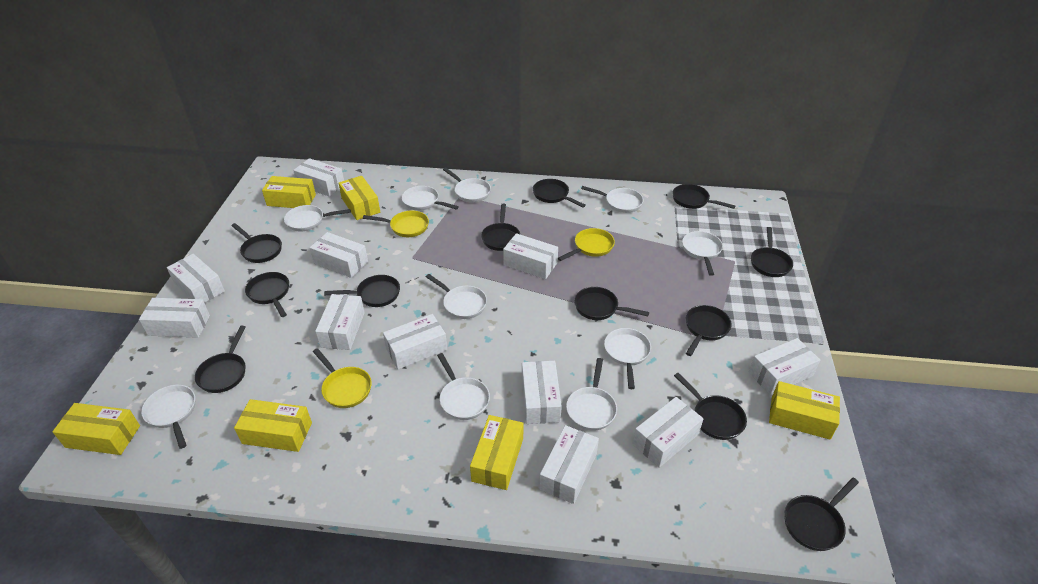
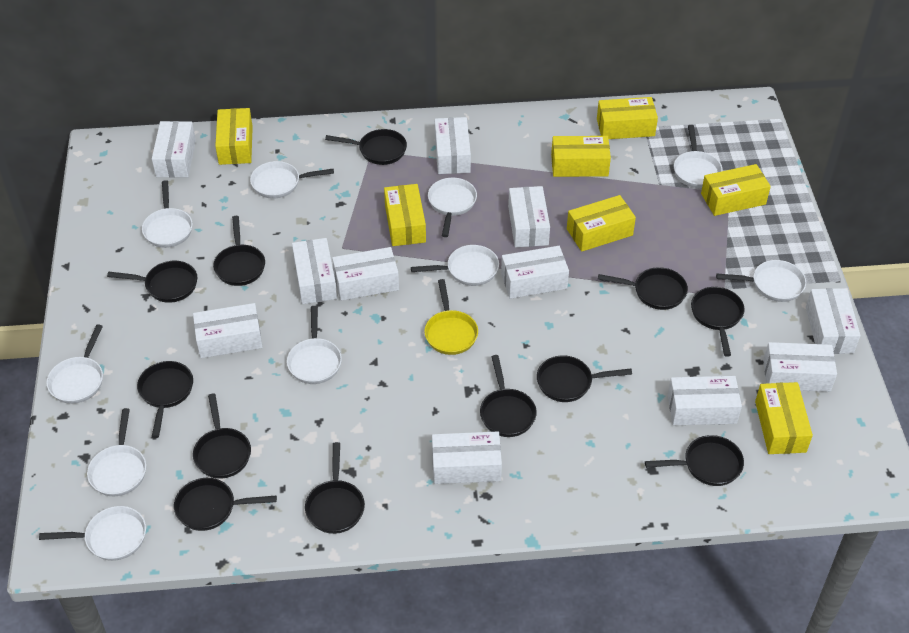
yellow box: 6 -> 7
yellow pan: 3 -> 1

